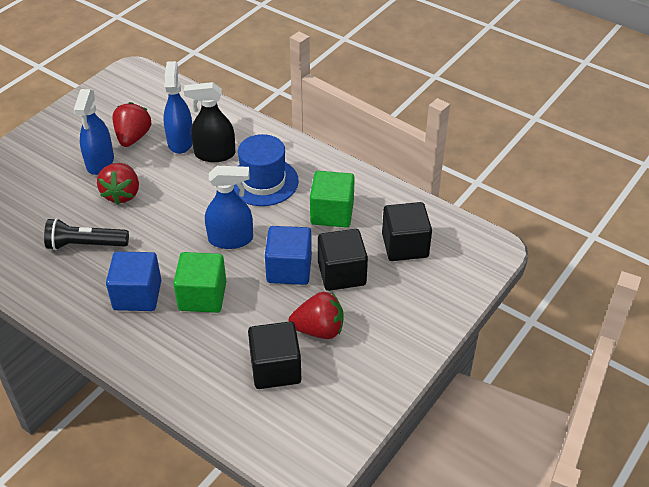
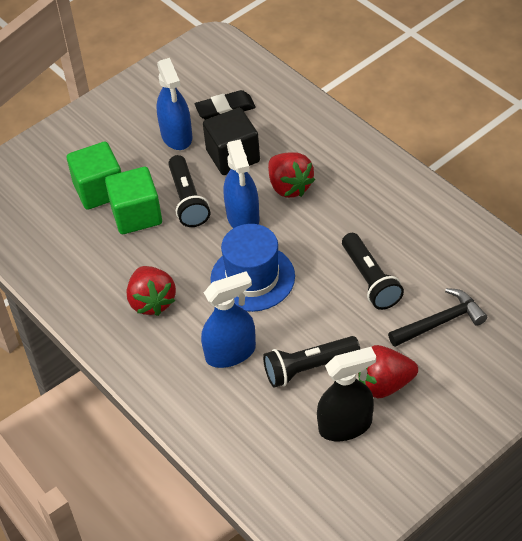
black cube: 3 -> 1
black eraser: 0 -> 1
black flashlight: 1 -> 3
black hammer: 0 -> 1
blue cube: 2 -> 0

